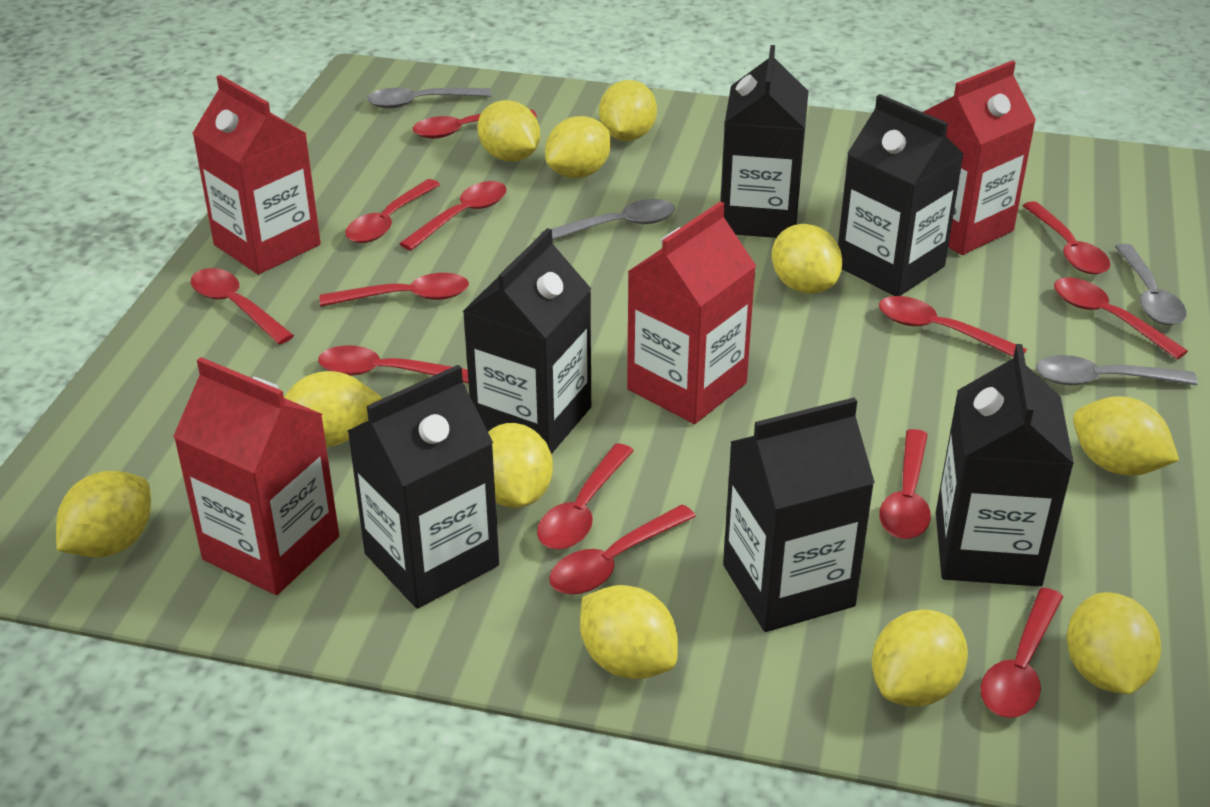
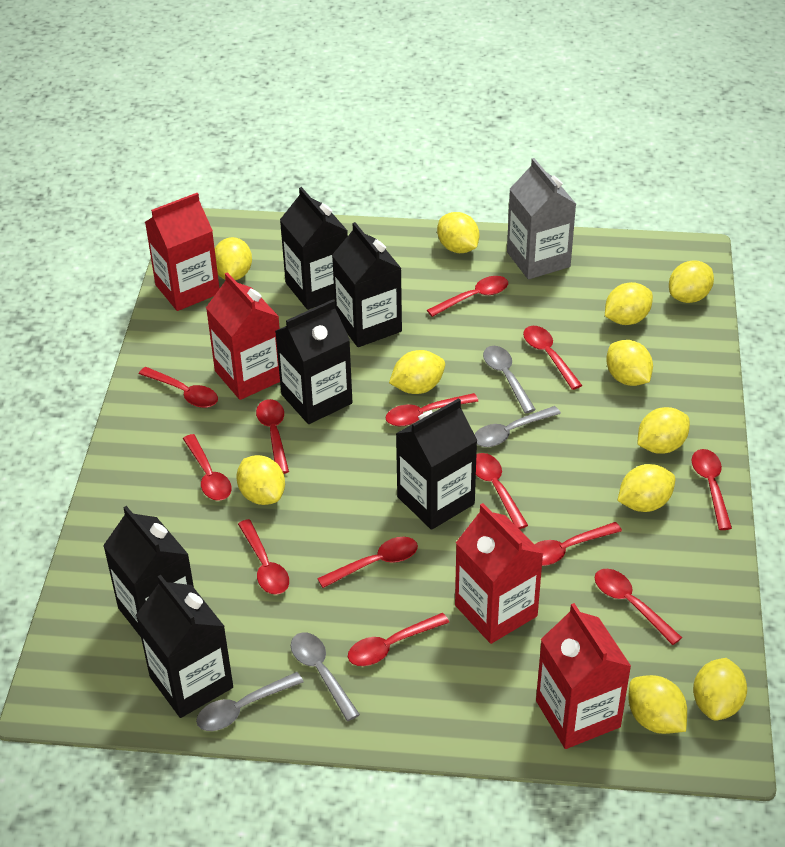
grey carton: 0 -> 1

